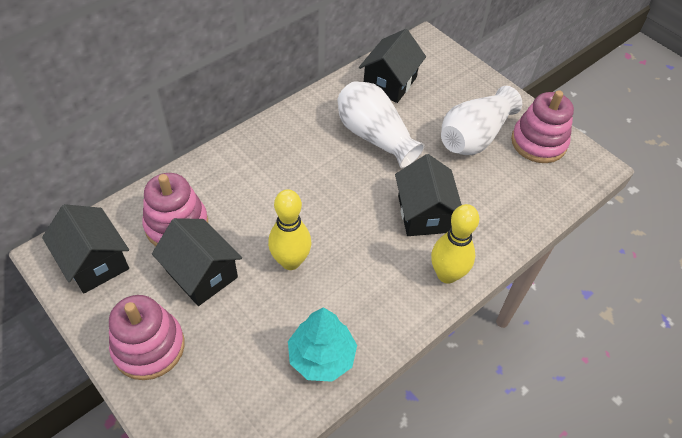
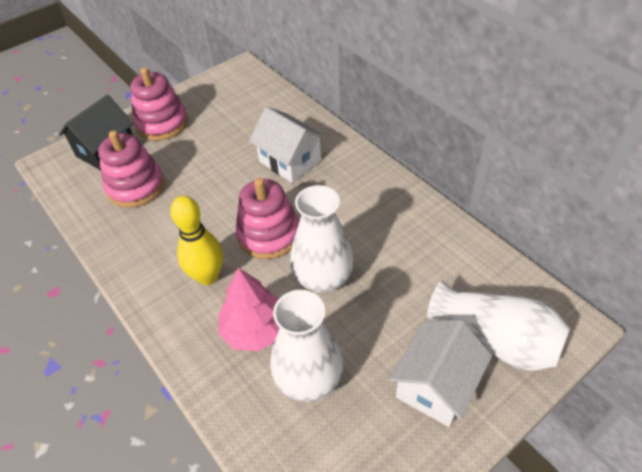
black house: 4 -> 1
pink tree: 0 -> 1
turquoise tree: 1 -> 0
white house: 0 -> 2
white vase: 2 -> 3
yellow bowling pin: 2 -> 1

